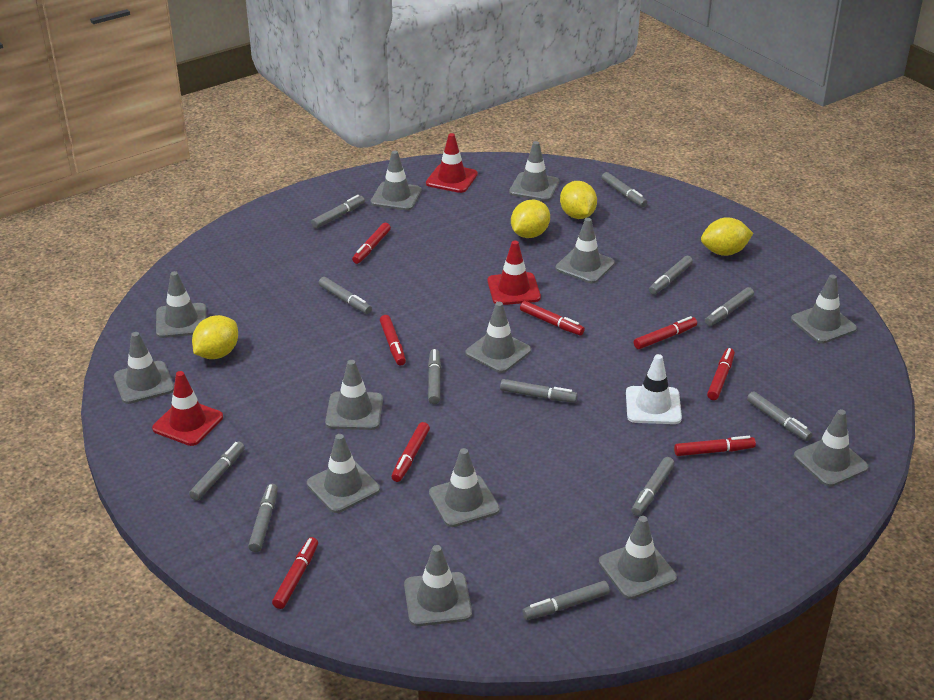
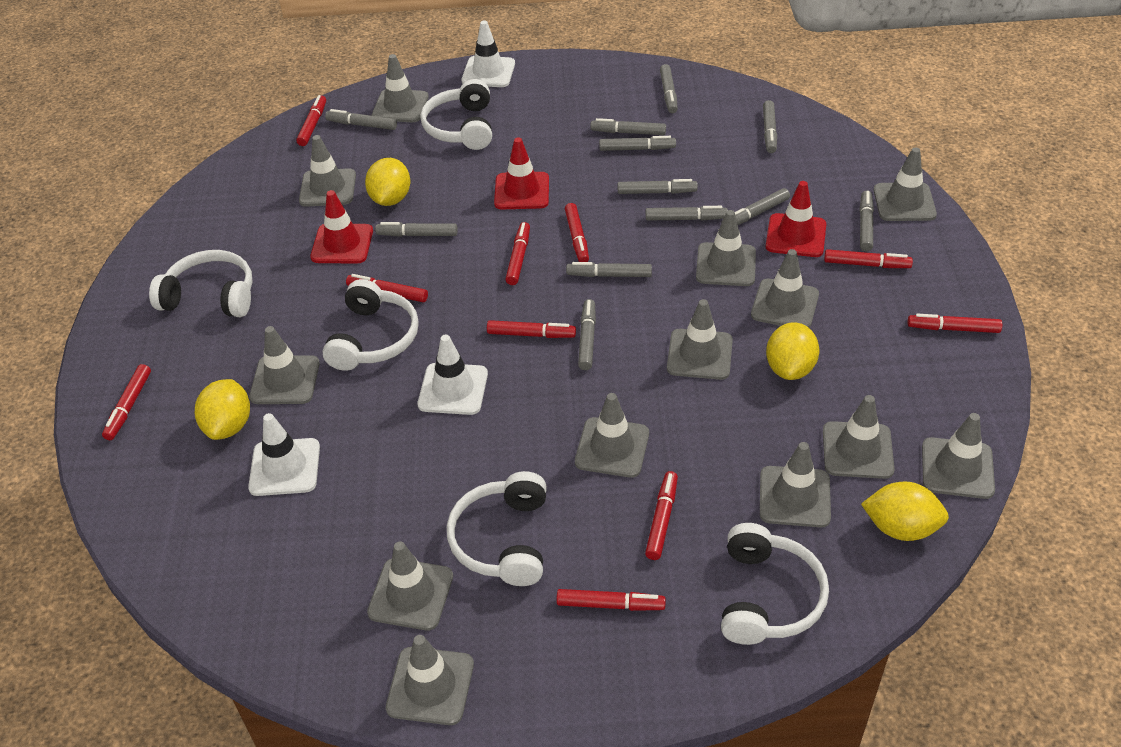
red marker: 8 -> 10
white headphones: 0 -> 5
white traffic cone: 1 -> 3

